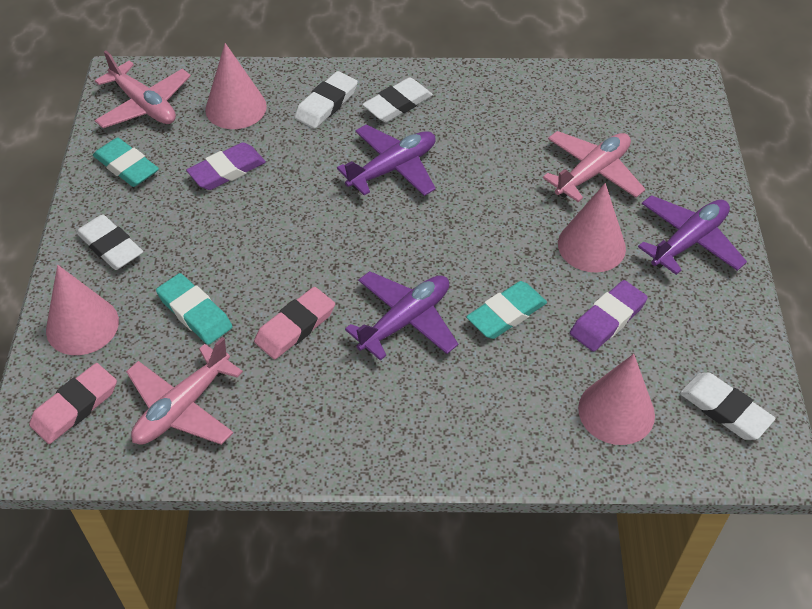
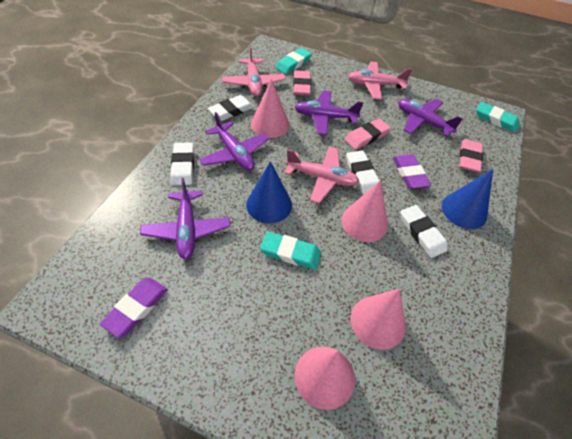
blue cone: 0 -> 2
pink eraser: 2 -> 3
purple plane: 3 -> 4

